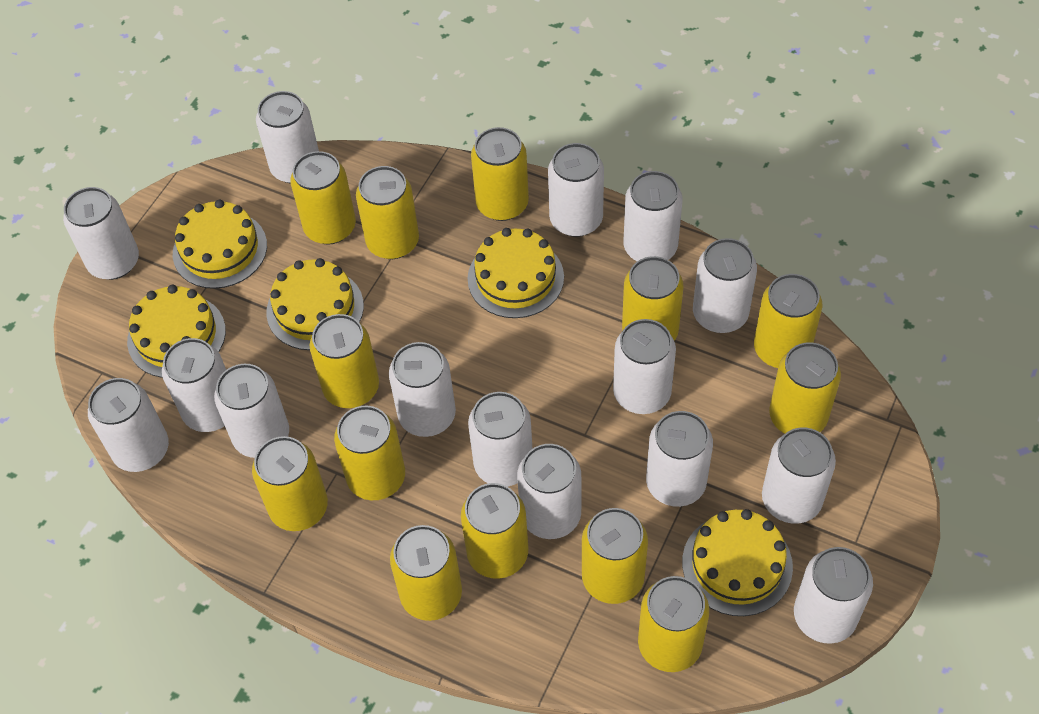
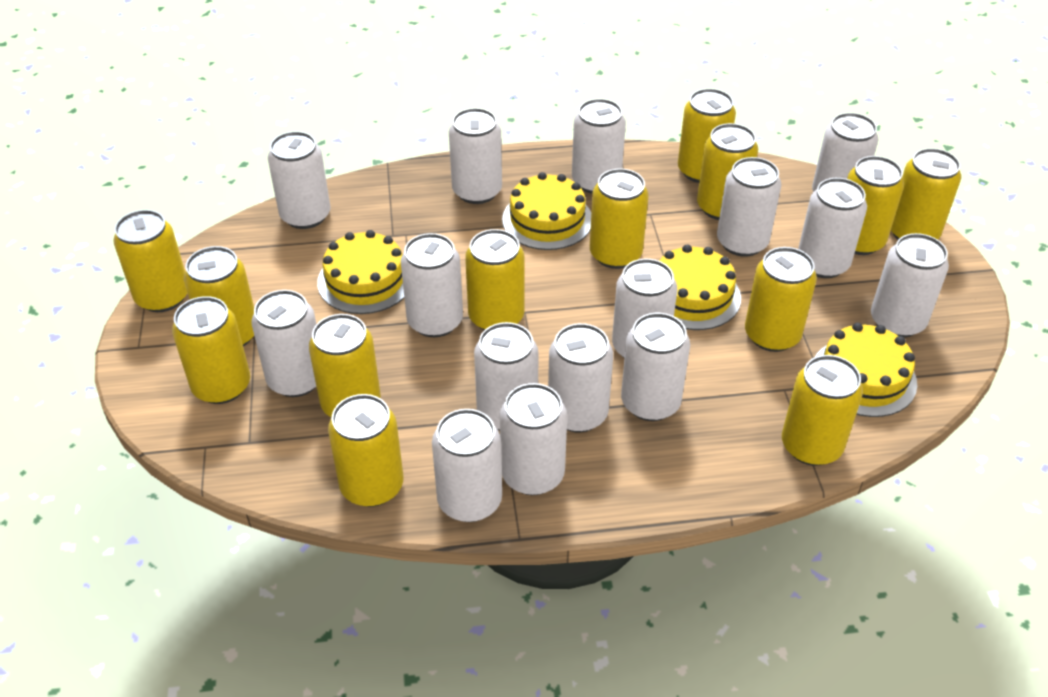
yellow cake: 5 -> 4

